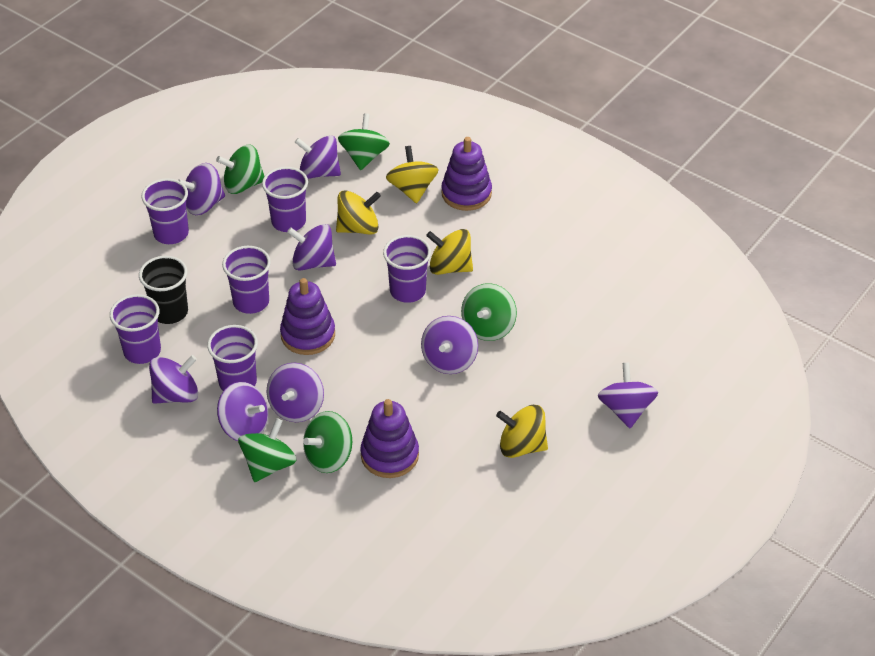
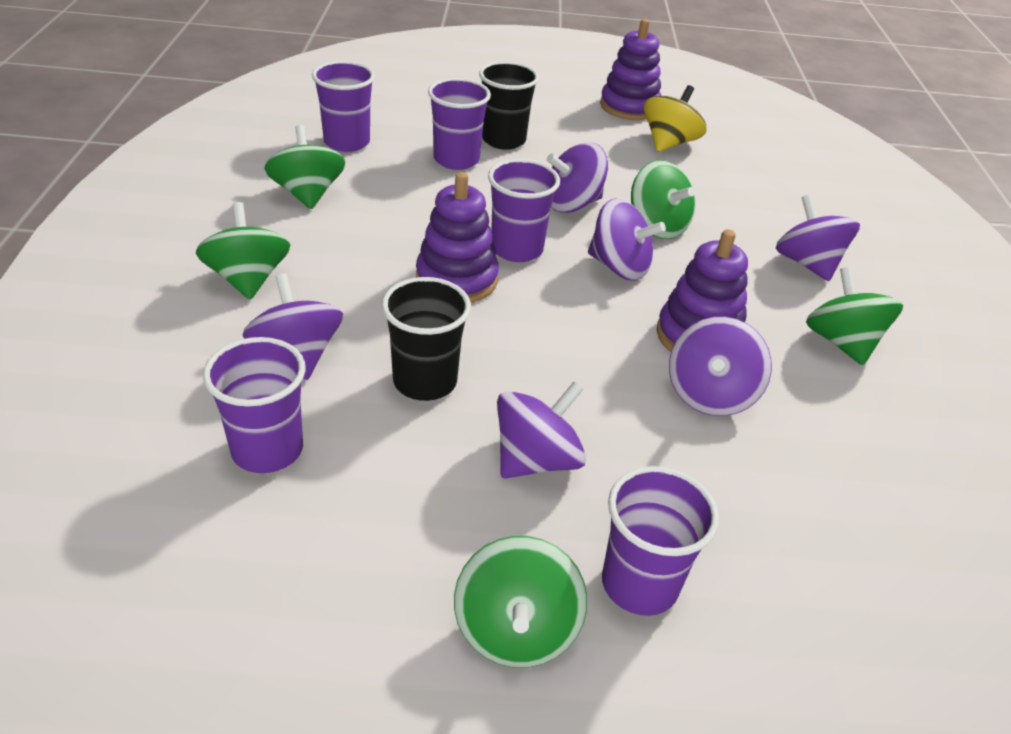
black cup: 1 -> 2
purple cup: 6 -> 5
purple spinning top: 8 -> 6
yellow spinning top: 4 -> 1

